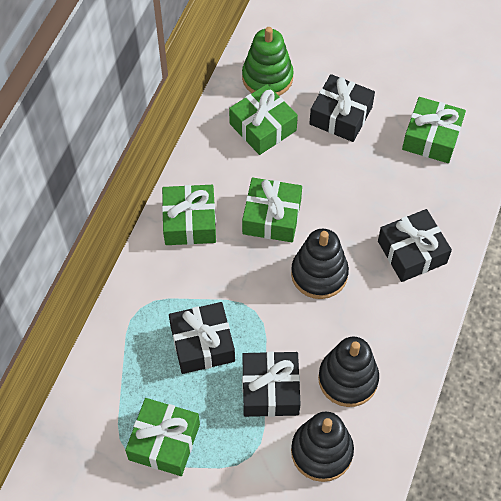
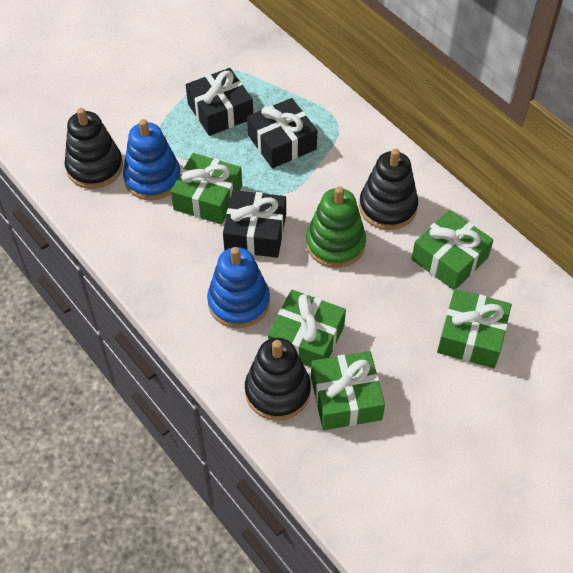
black gift: 4 -> 3
blue stacking toy: 0 -> 2

